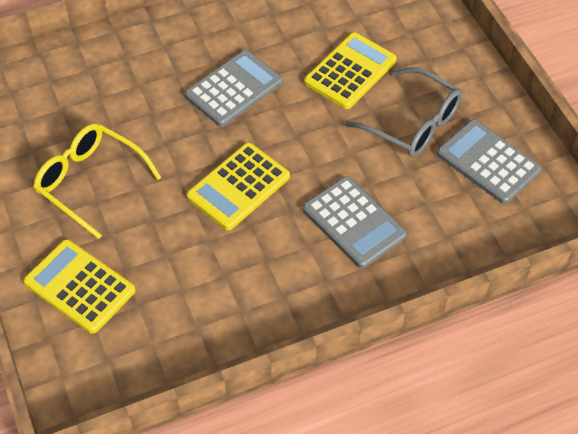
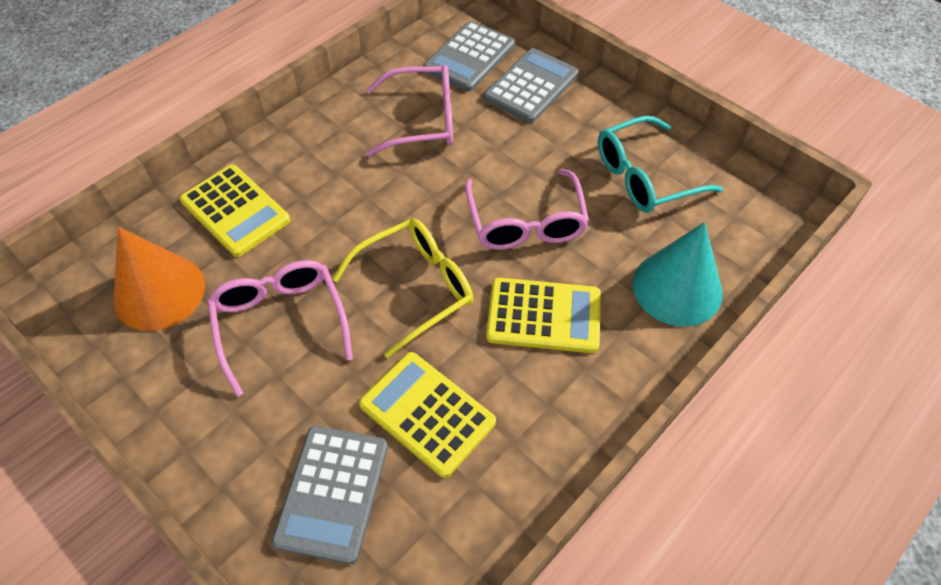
grey glasses: 1 -> 0
orange cone: 0 -> 1
pink glasses: 0 -> 3
turquoise cone: 0 -> 1
turquoise glasses: 0 -> 1

